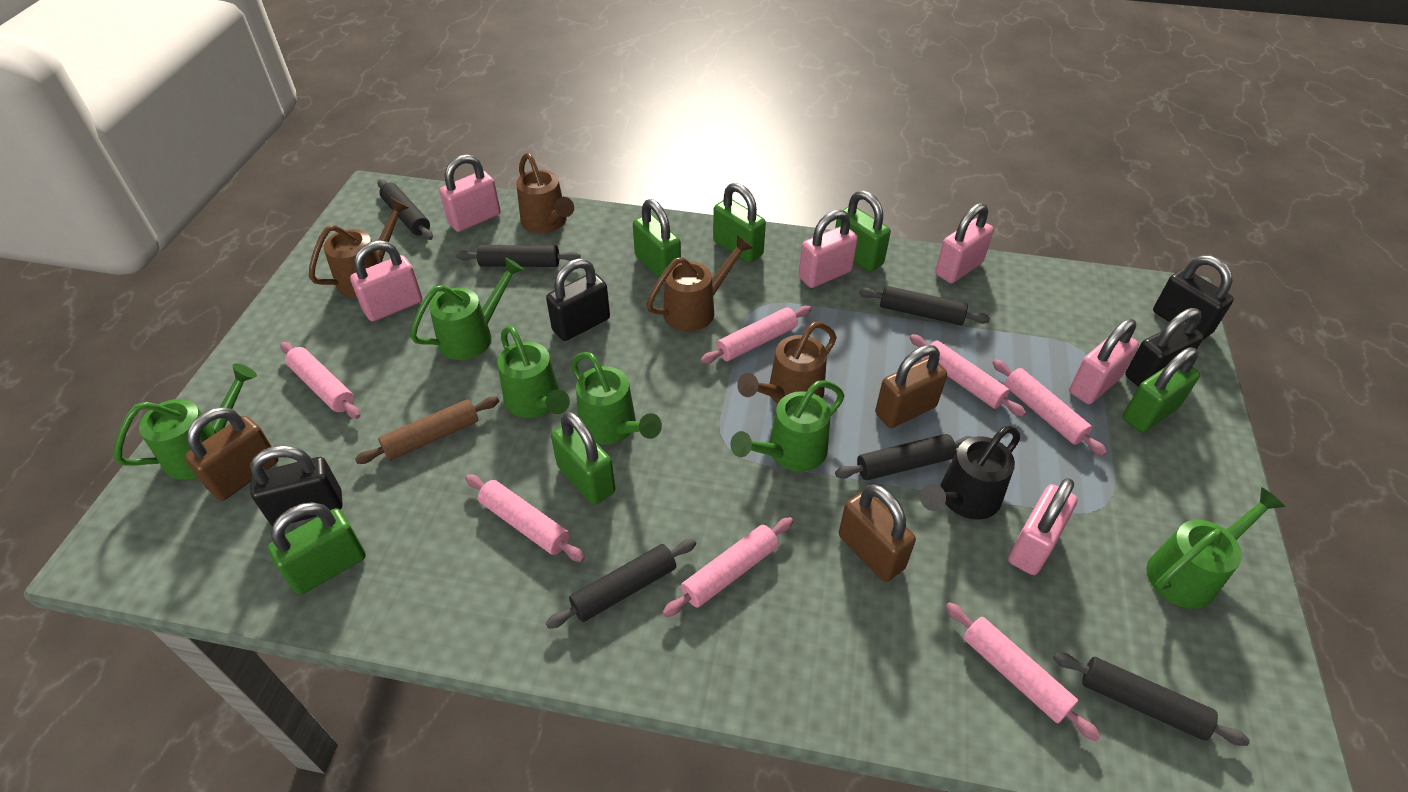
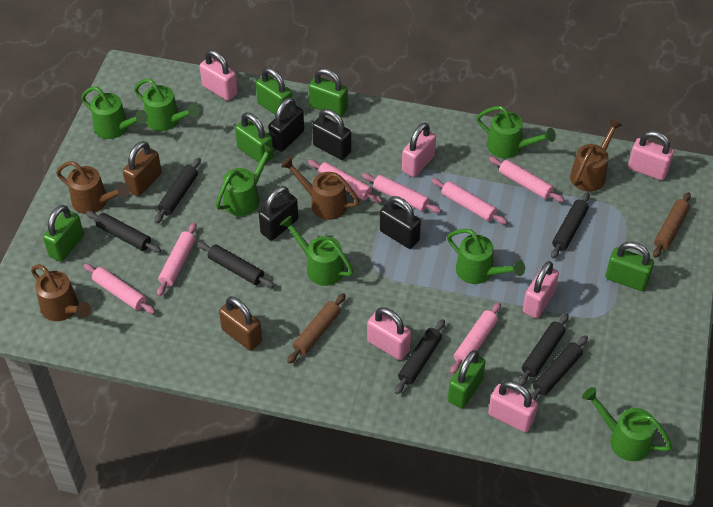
black rolling pin: 6 -> 7
black watering can: 1 -> 0
brown padlock: 3 -> 2
brown rolling pin: 1 -> 2
green watering can: 6 -> 7

